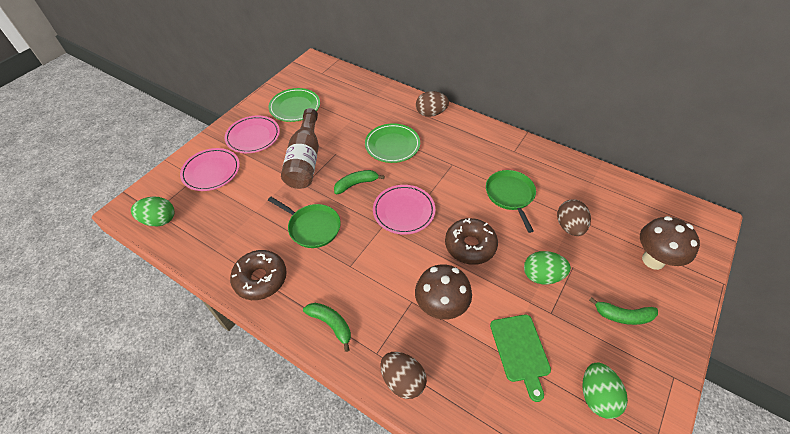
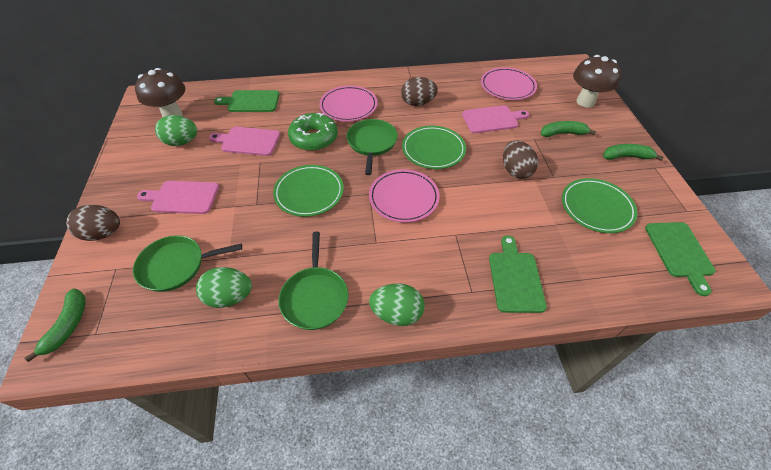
brown bottle: 1 -> 0
brown donut: 2 -> 0
green cutting board: 1 -> 3
green donut: 0 -> 1
green pan: 2 -> 3
green plate: 2 -> 3
pink cutting board: 0 -> 3

